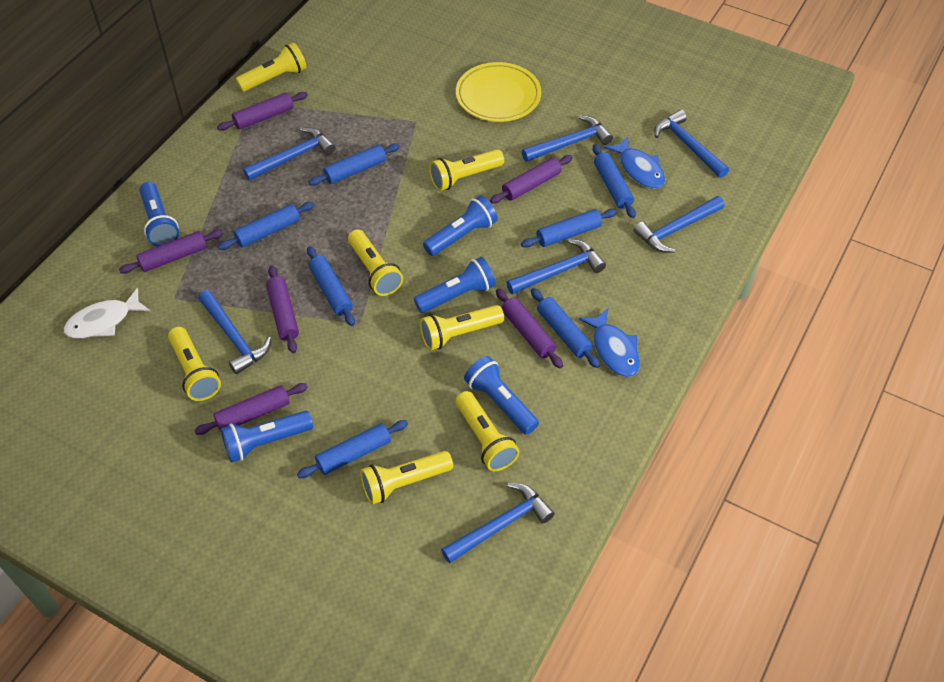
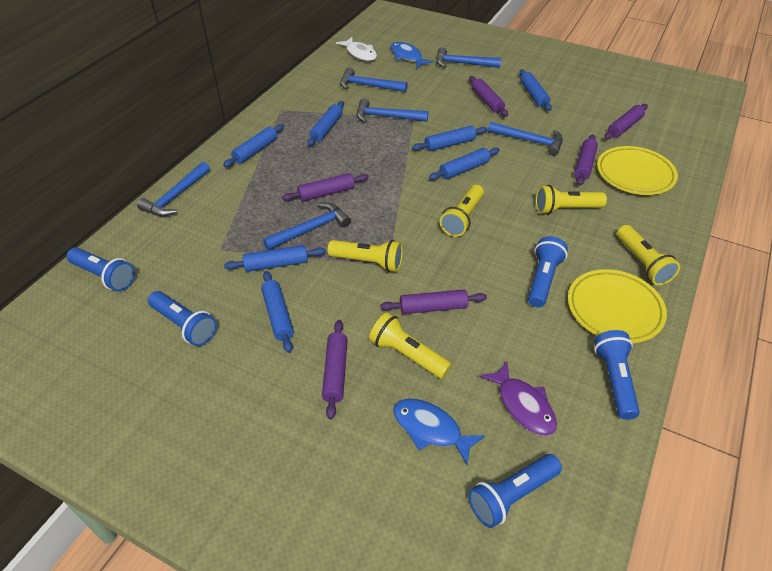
blue hammer: 7 -> 6
purple fish: 0 -> 1
yellow flashlight: 7 -> 5
yellow plate: 1 -> 2

